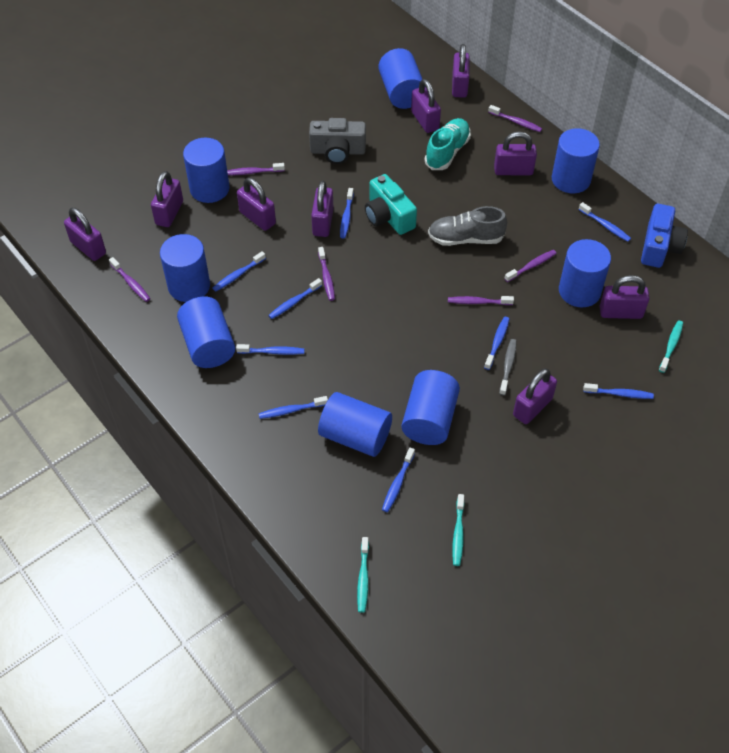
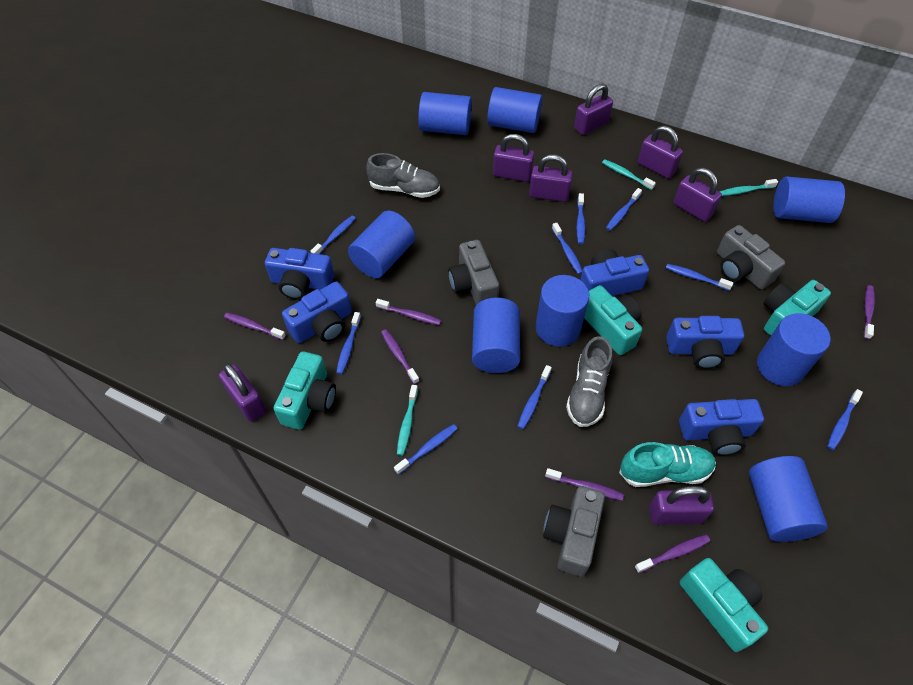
blue camera: 1 -> 5
grey camera: 1 -> 3
grey shoe: 1 -> 2
grey toothbrush: 1 -> 0
purple padlock: 9 -> 7
turquoise camera: 1 -> 4

